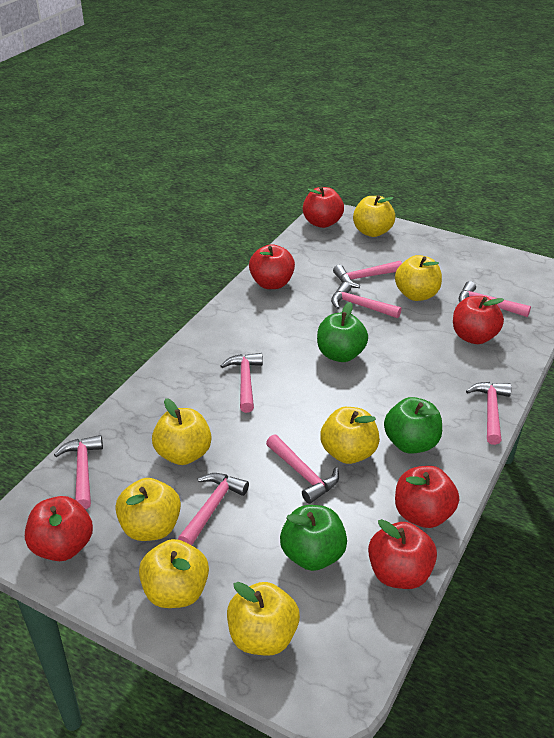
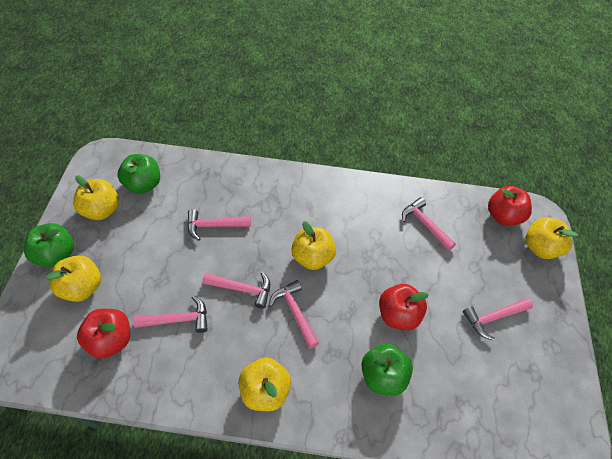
pink hammer: 8 -> 6
red apple: 6 -> 3
yellow apple: 7 -> 5

